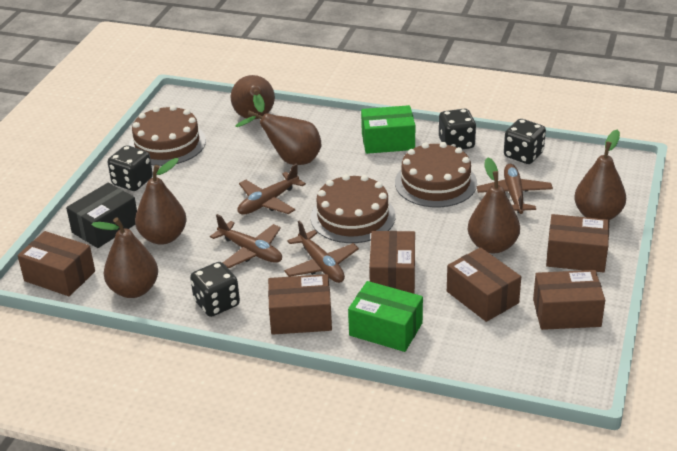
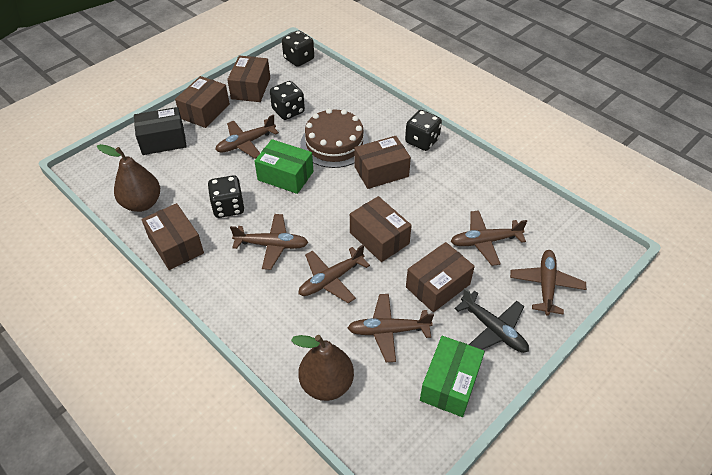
black plane: 0 -> 1
brown cake: 3 -> 1
brown pear: 6 -> 2
brown plane: 4 -> 6

